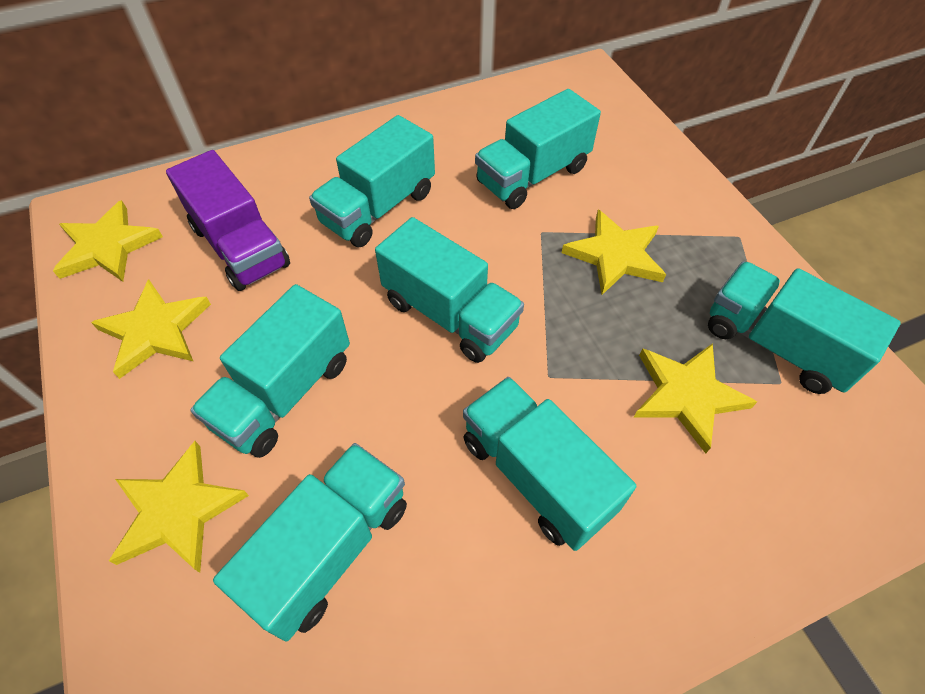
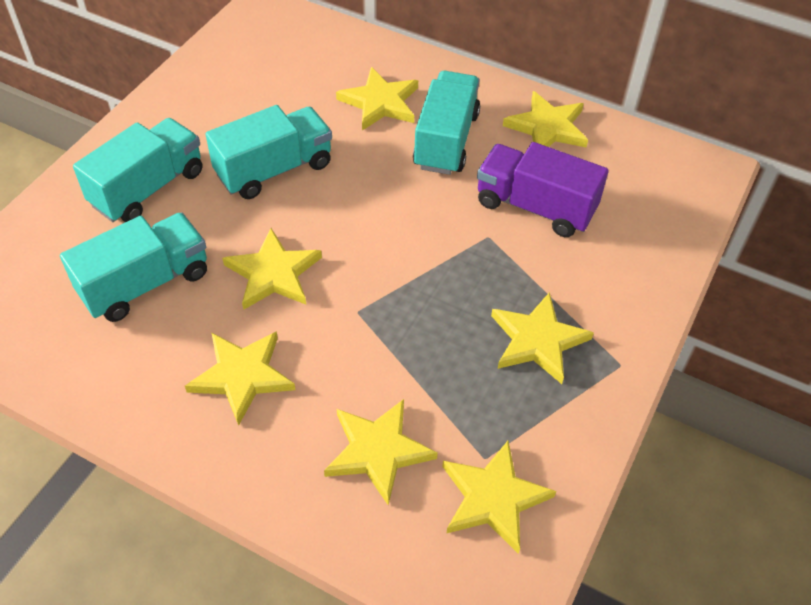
turquoise truck: 7 -> 4
yellow star: 5 -> 7

